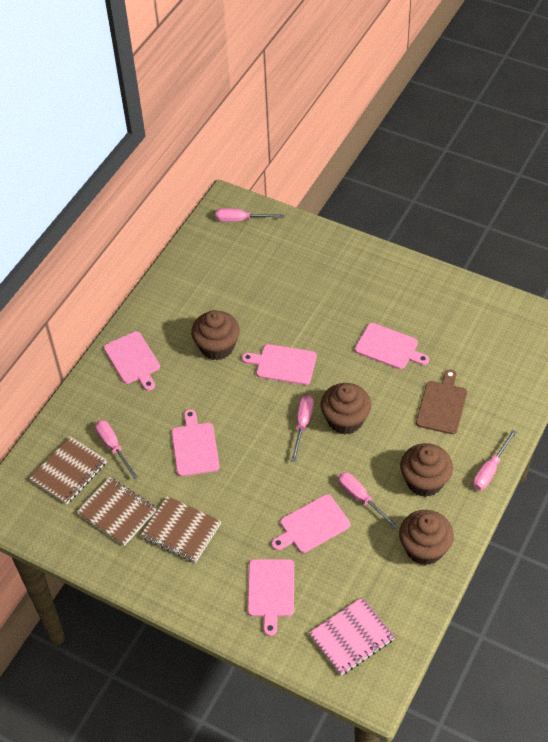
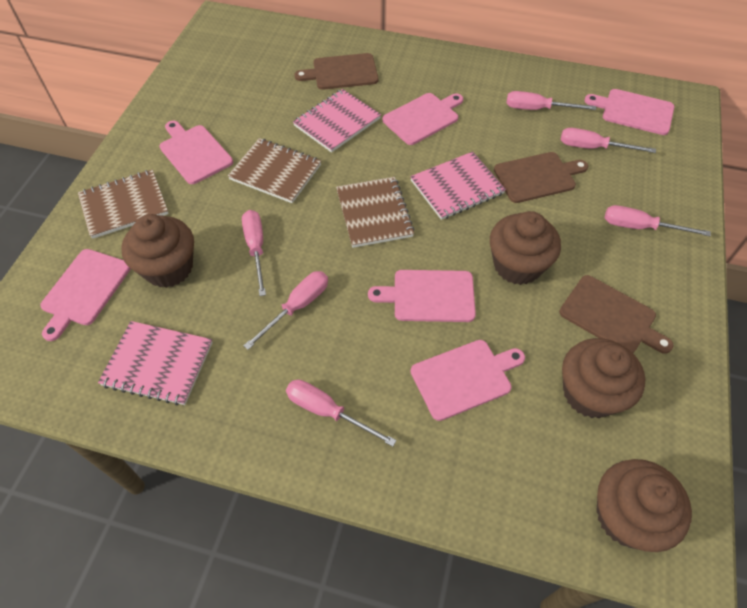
brown cutting board: 1 -> 3
pink notebook: 1 -> 3
pink screwdriver: 5 -> 6

